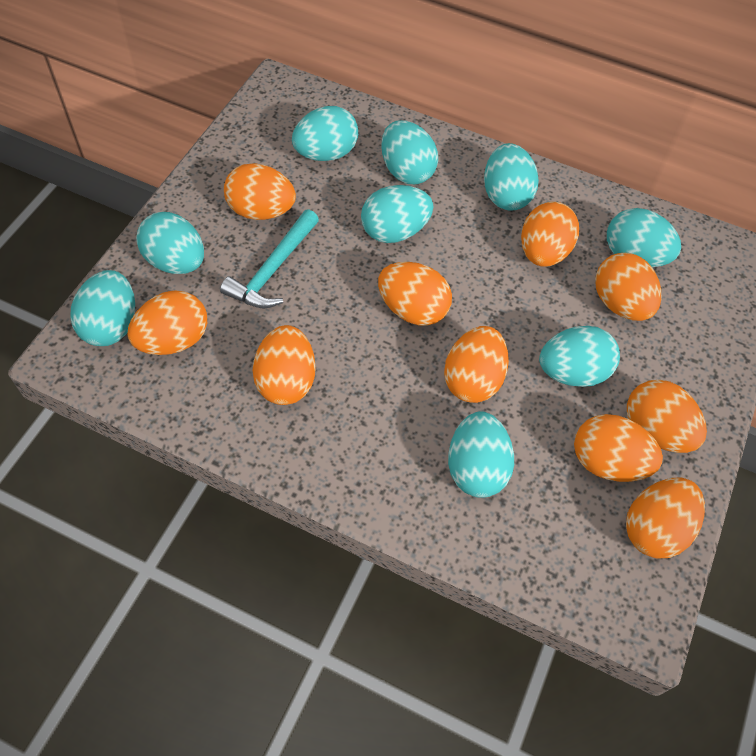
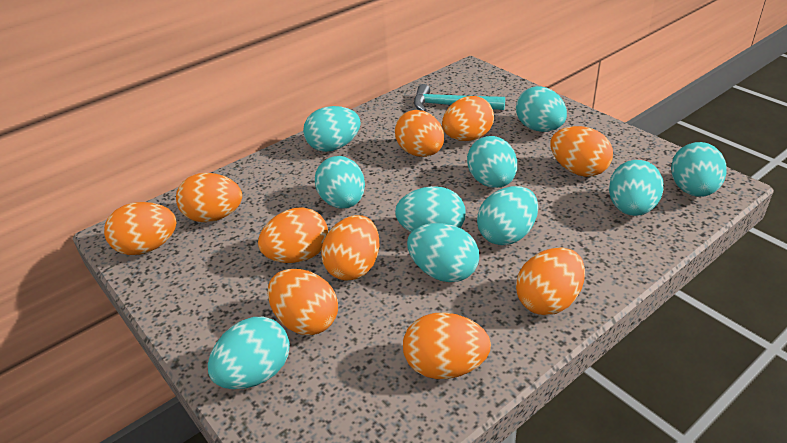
turquoise egg: 9 -> 10

